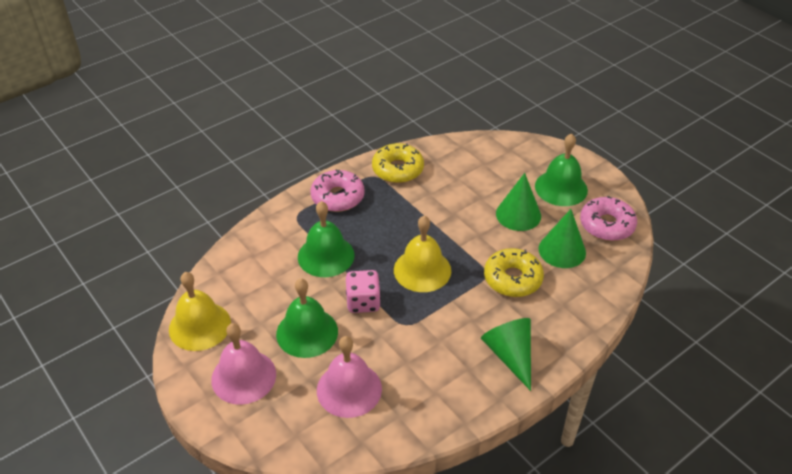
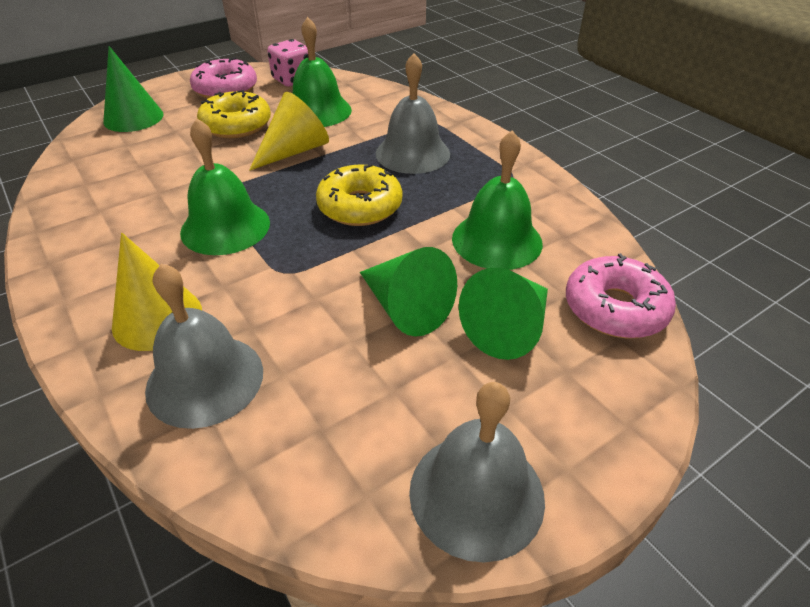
grey bell: 0 -> 3
pink bell: 2 -> 0
yellow bell: 2 -> 0
yellow cone: 0 -> 2

